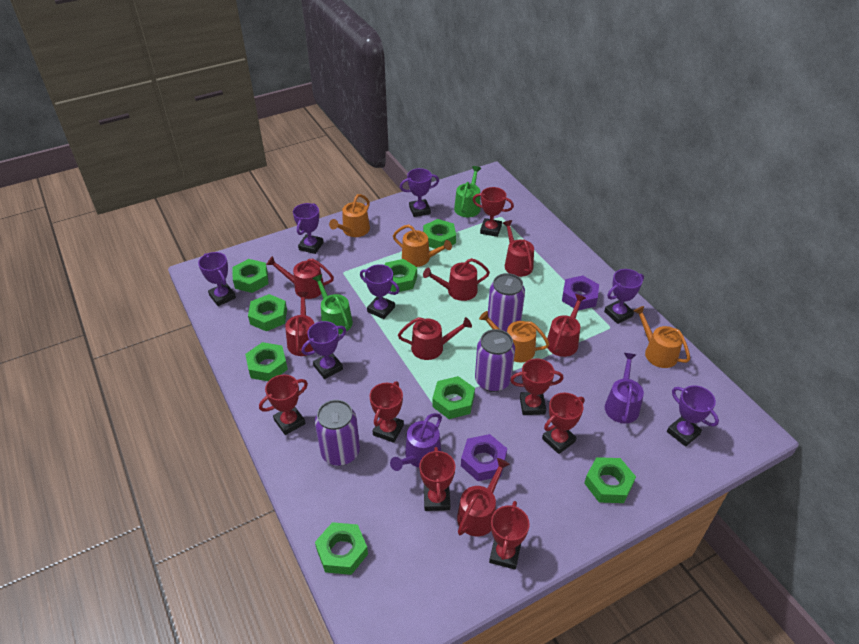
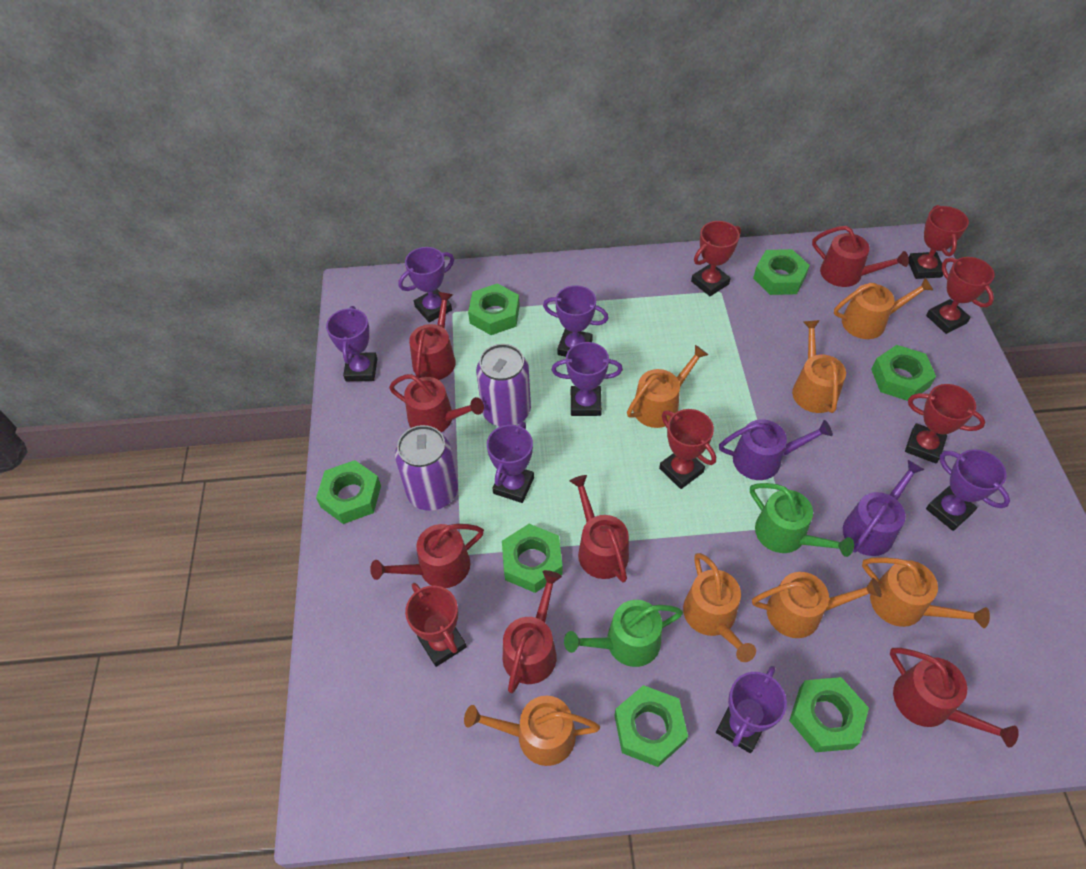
green nut: 8 -> 7
orange watering can: 4 -> 7
purple can: 3 -> 2
purple nut: 2 -> 0
red trophy: 7 -> 6

